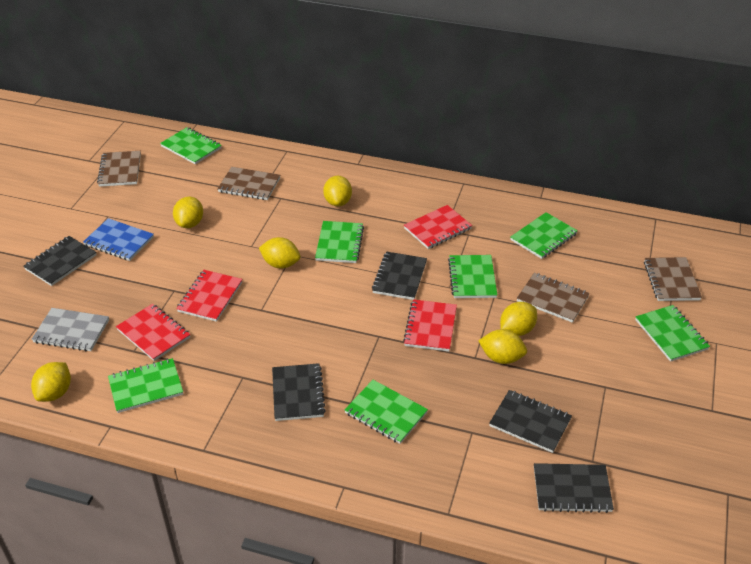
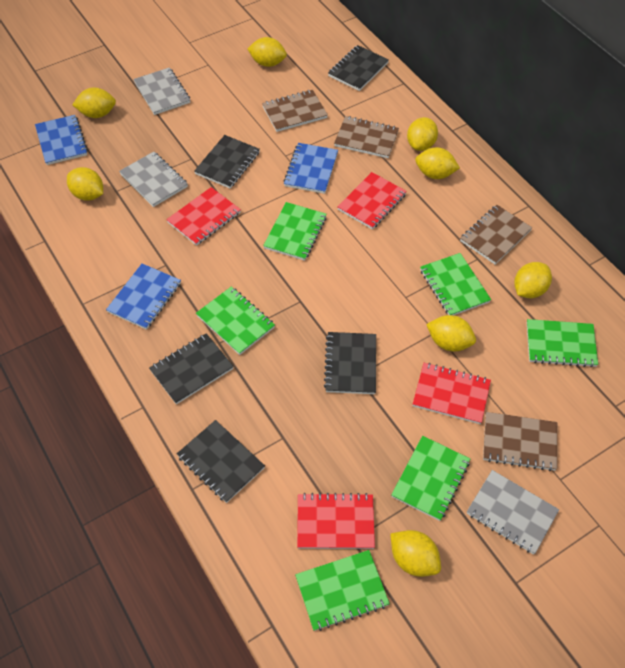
blue notebook: 1 -> 3
green notebook: 7 -> 6
grey notebook: 1 -> 3
yellow lemon: 6 -> 8

